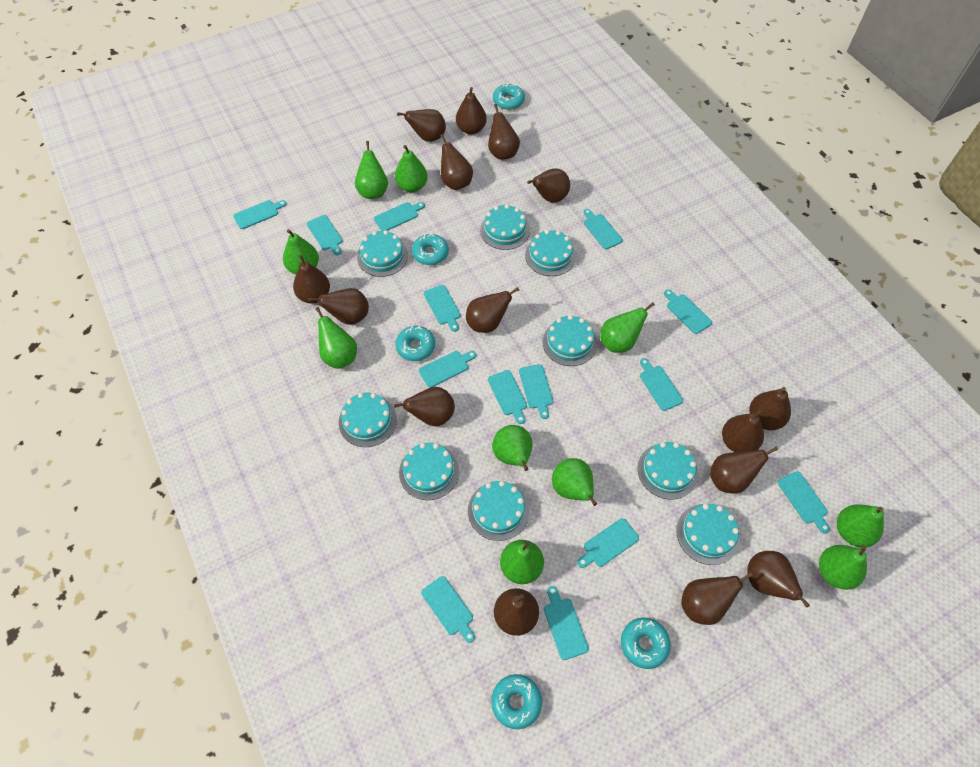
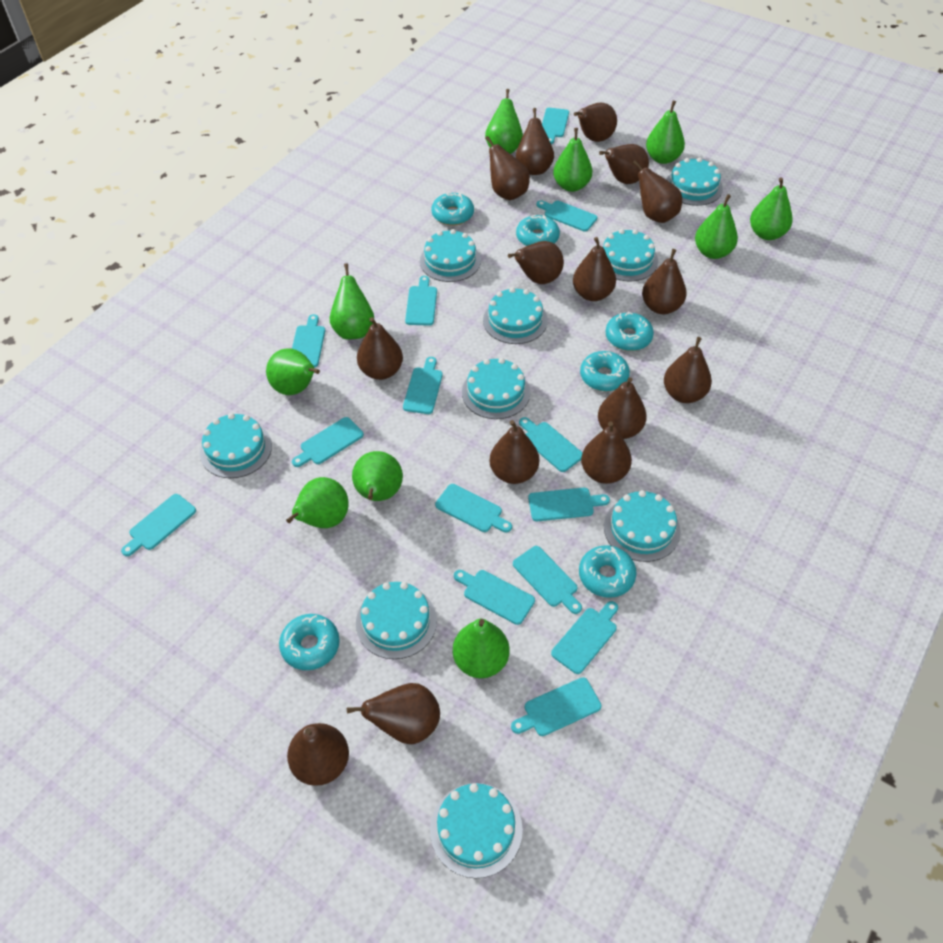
turquoise donut: 5 -> 6

